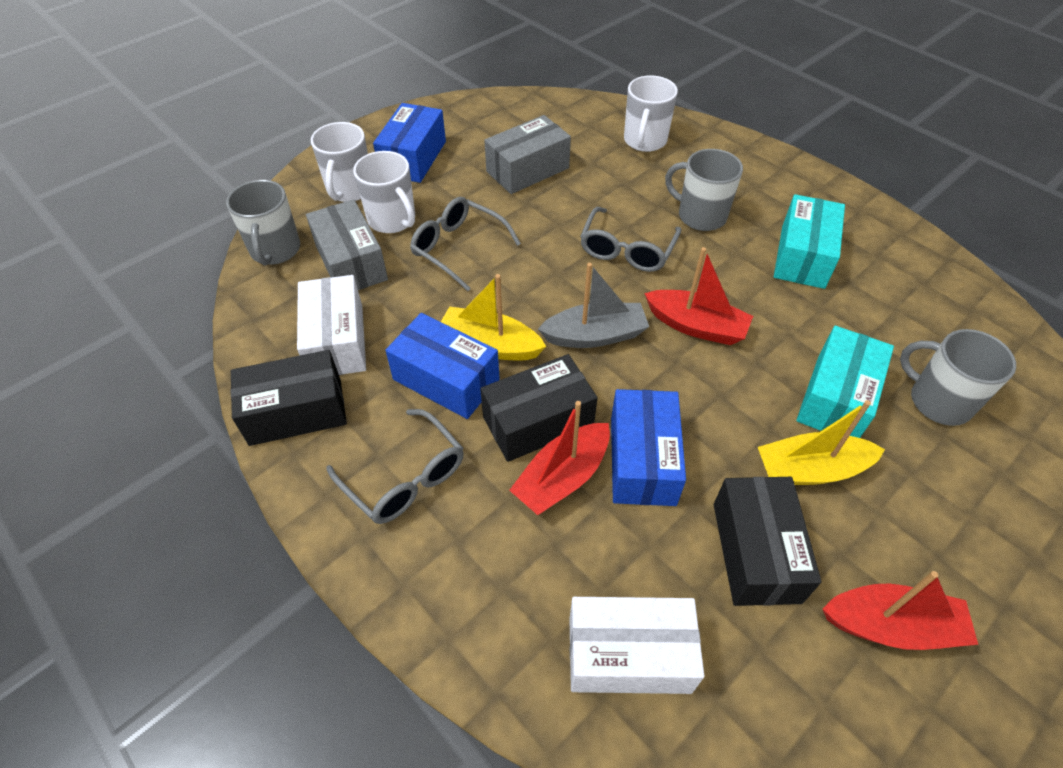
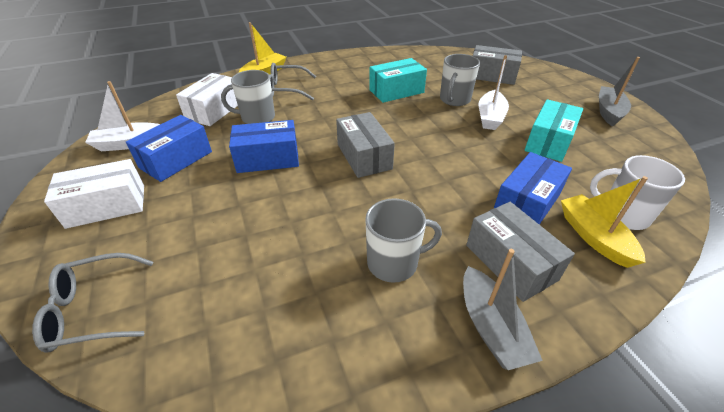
black box: 3 -> 0
grey boat: 1 -> 2
grey box: 2 -> 3
grey glasses: 3 -> 2
red boat: 3 -> 0
white boat: 0 -> 2
white mug: 3 -> 1

